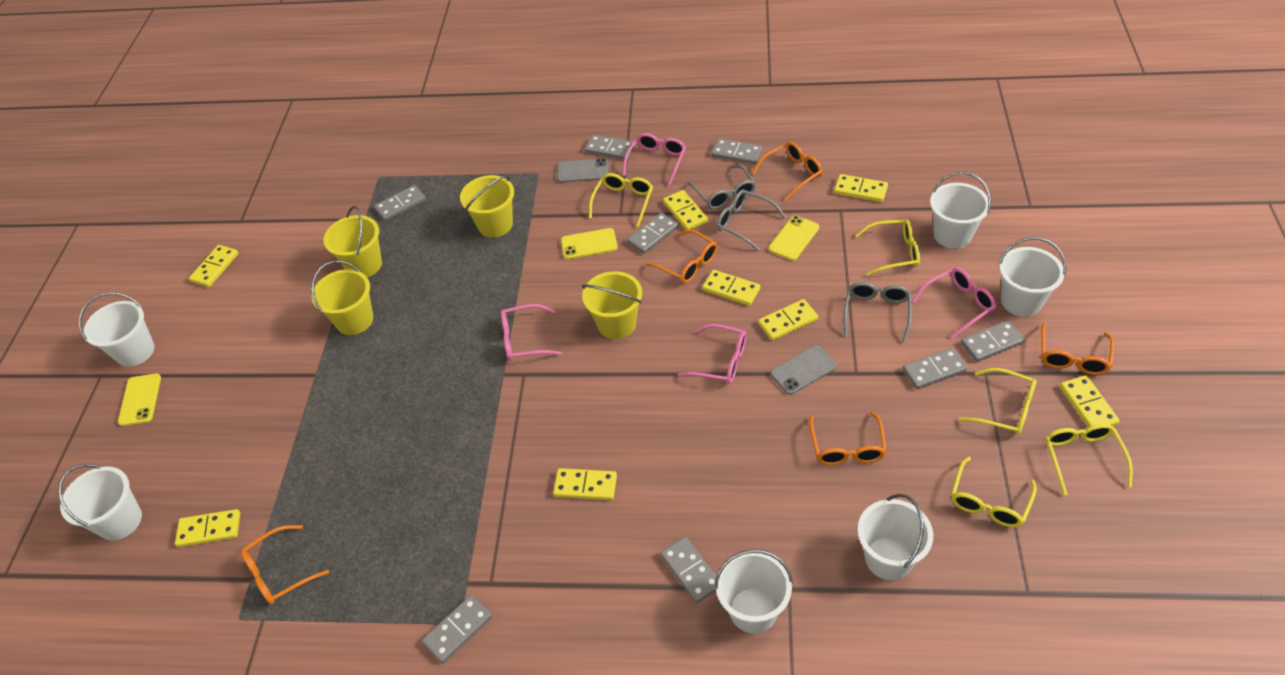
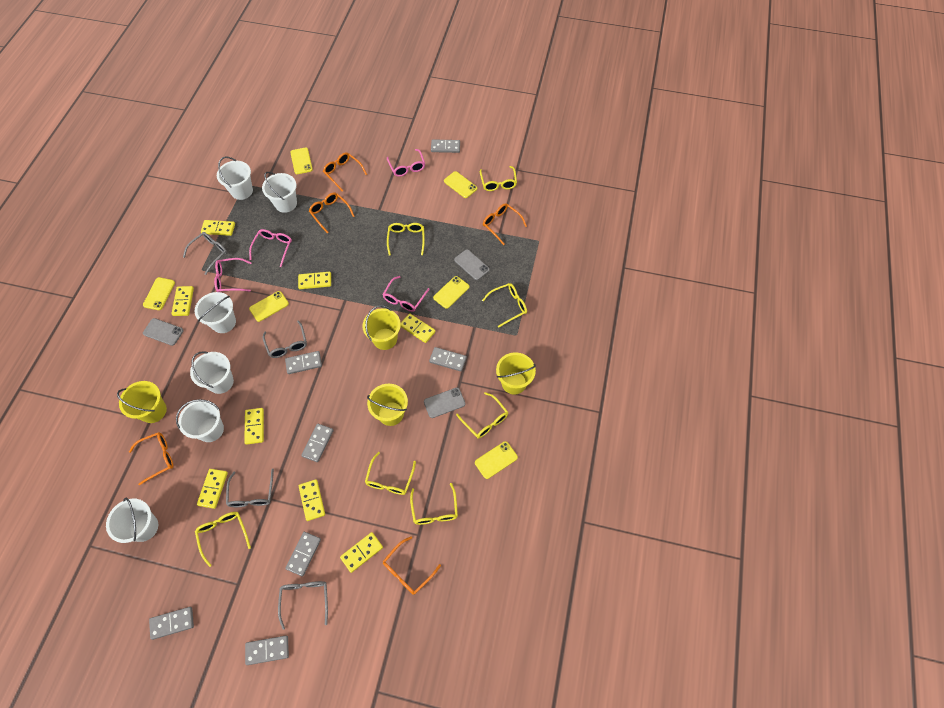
grey domino: 8 -> 7
grey glasses: 3 -> 4
grey phone: 2 -> 3
yellow glasses: 5 -> 7
yellow phone: 3 -> 6

